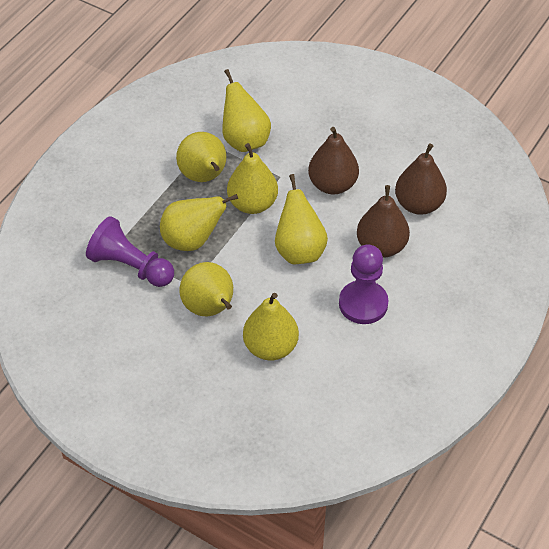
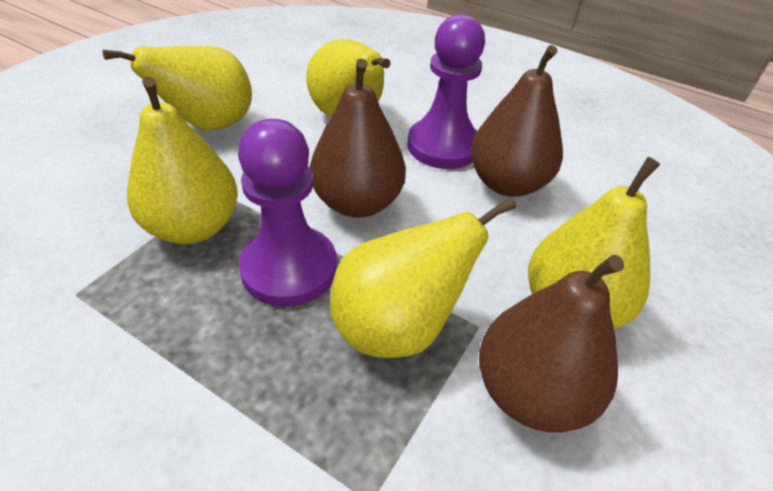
yellow pear: 7 -> 5

